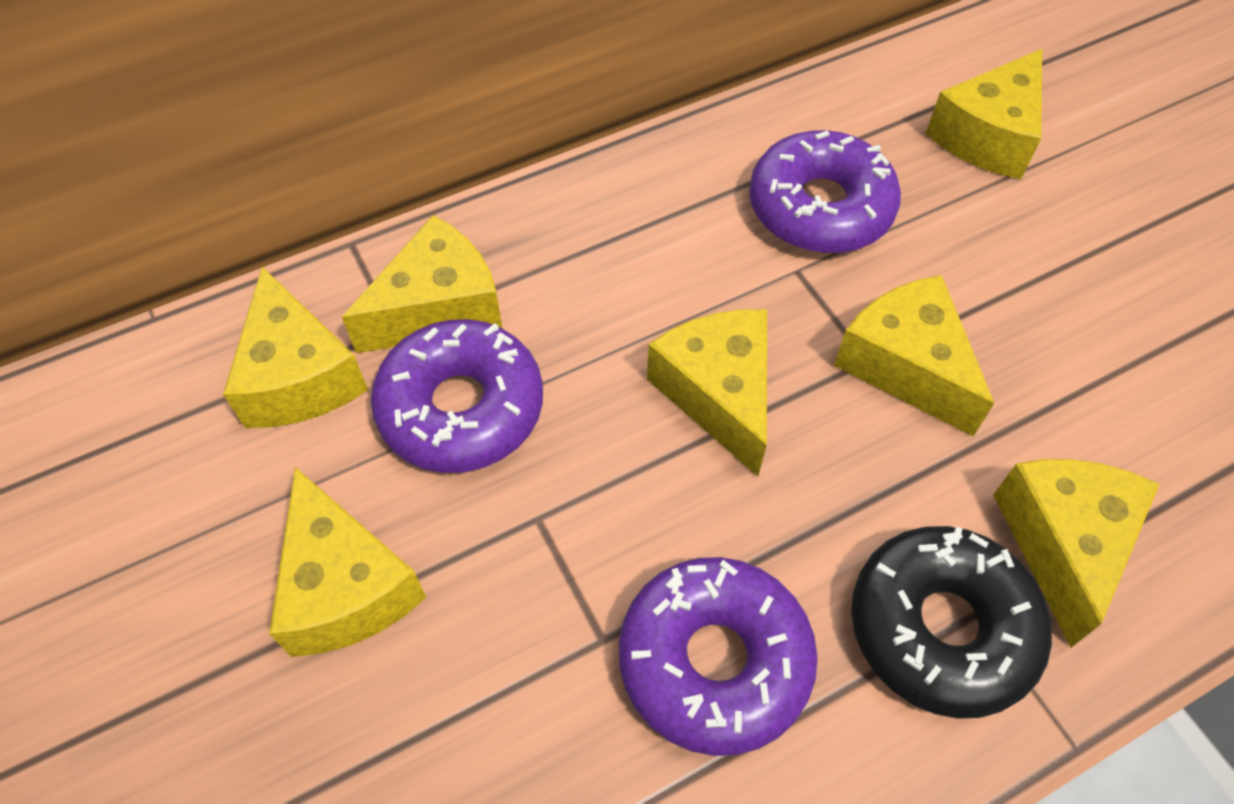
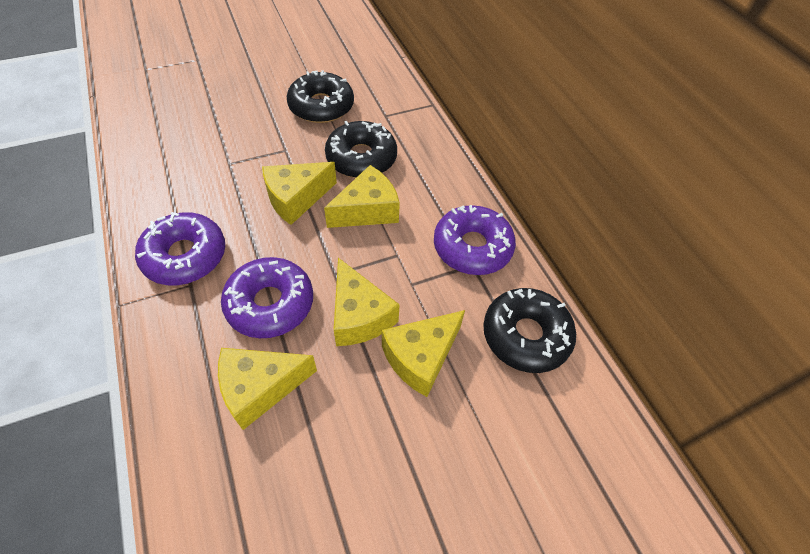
black donut: 1 -> 3
yellow cheese: 7 -> 5

